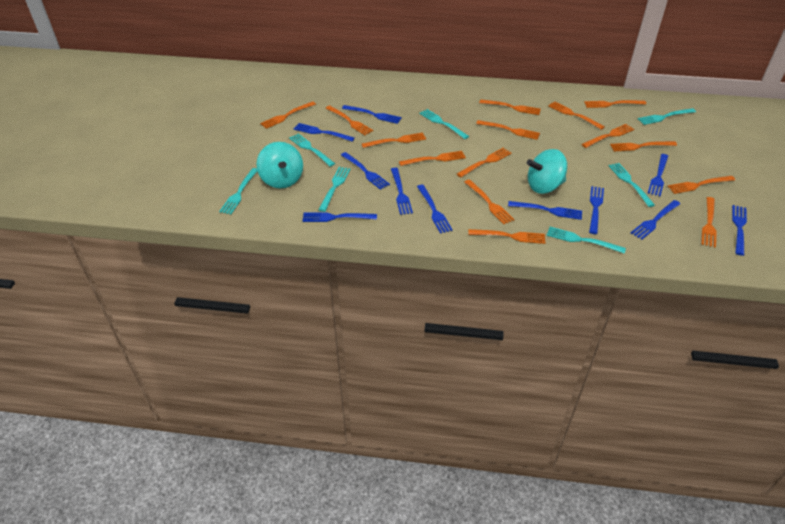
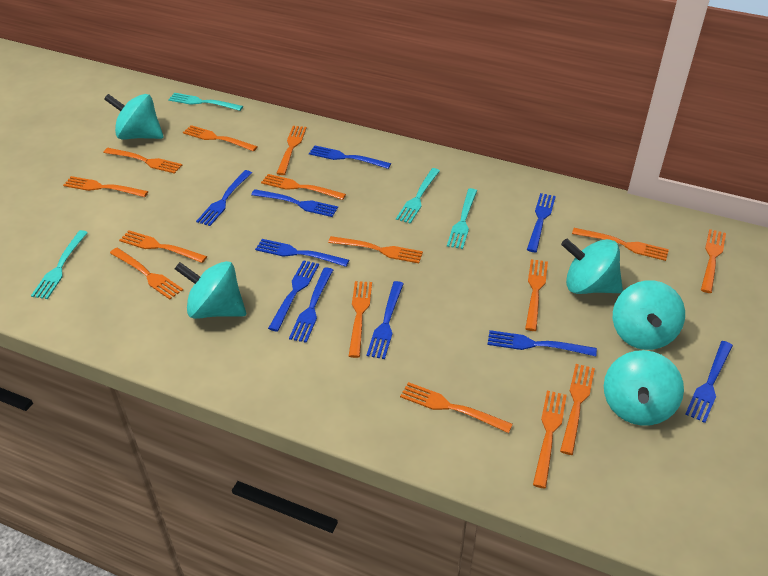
blue fork: 11 -> 10
turquoise fork: 7 -> 4
turquoise spinning top: 2 -> 5

